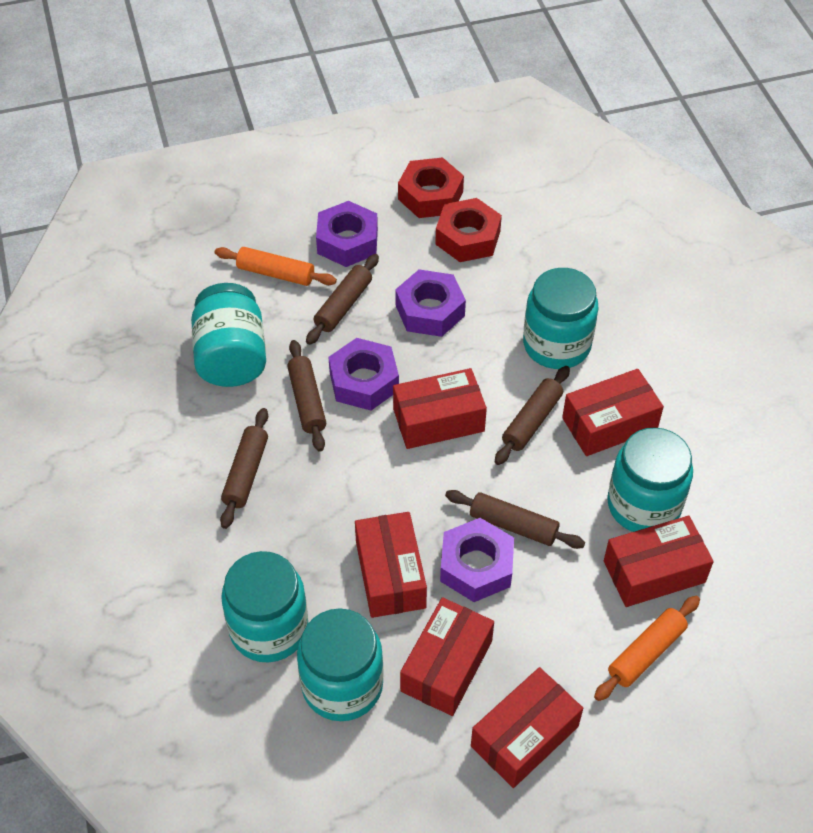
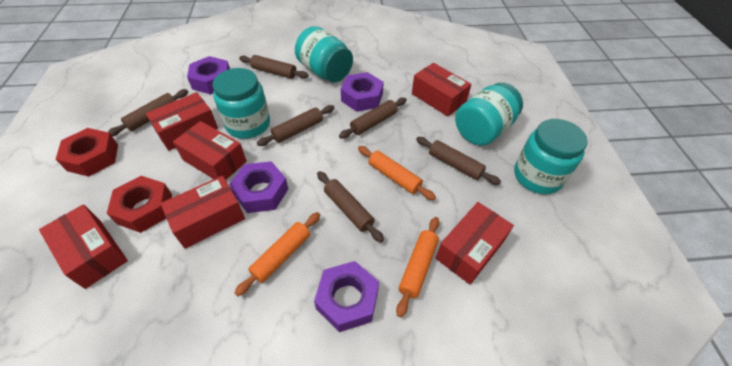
brown rolling pin: 5 -> 6
orange rolling pin: 2 -> 3
turquoise jar: 5 -> 4

